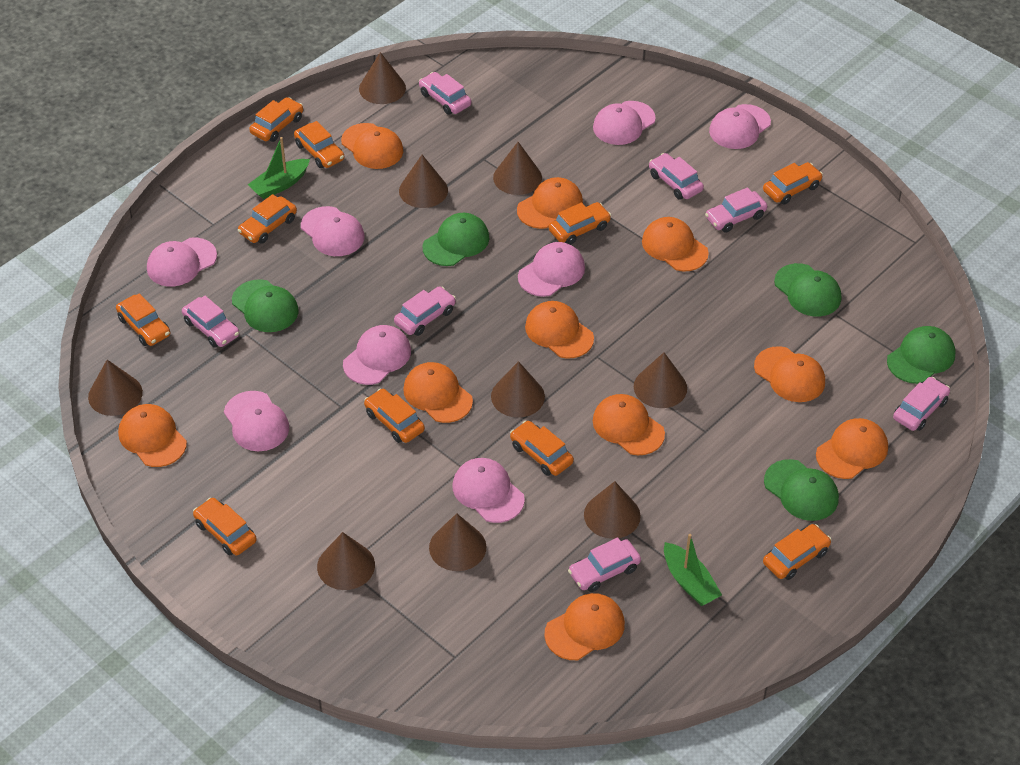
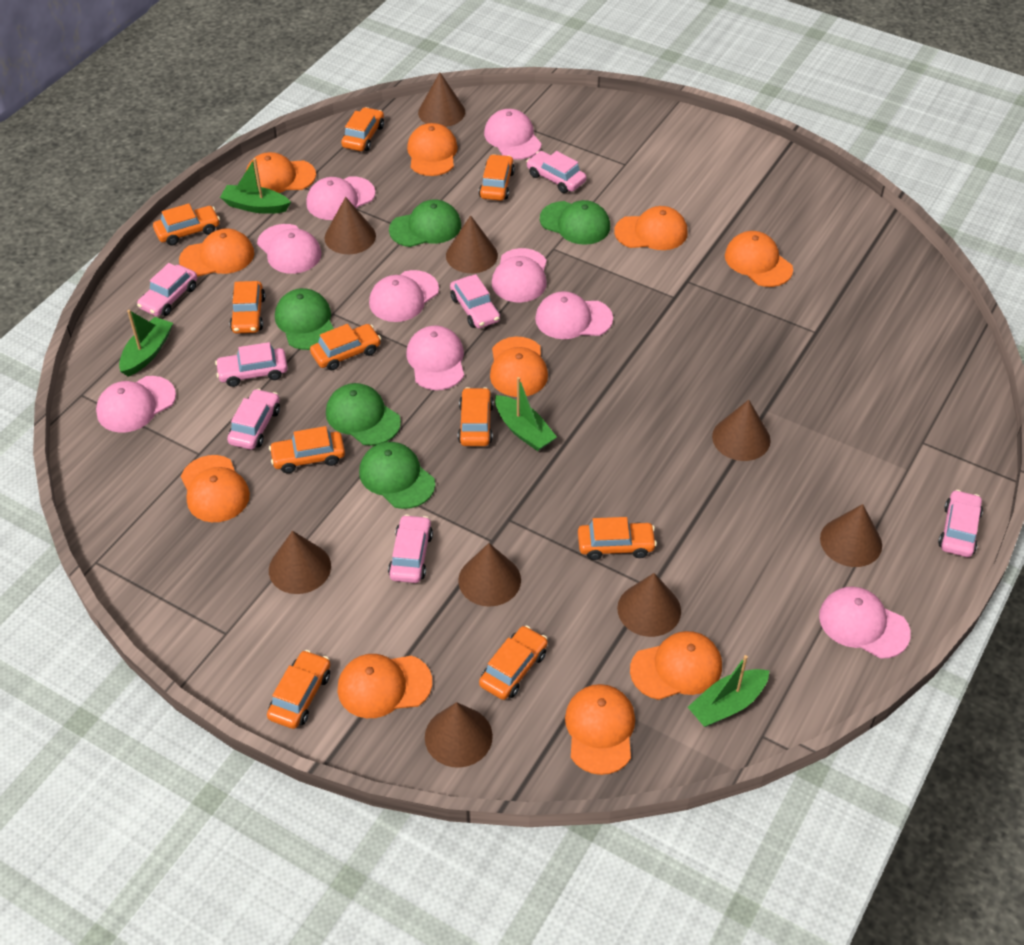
green boat: 2 -> 4
pink cap: 8 -> 9

